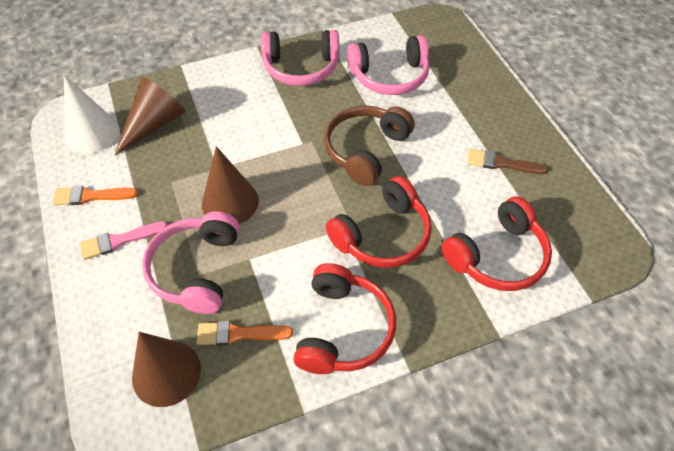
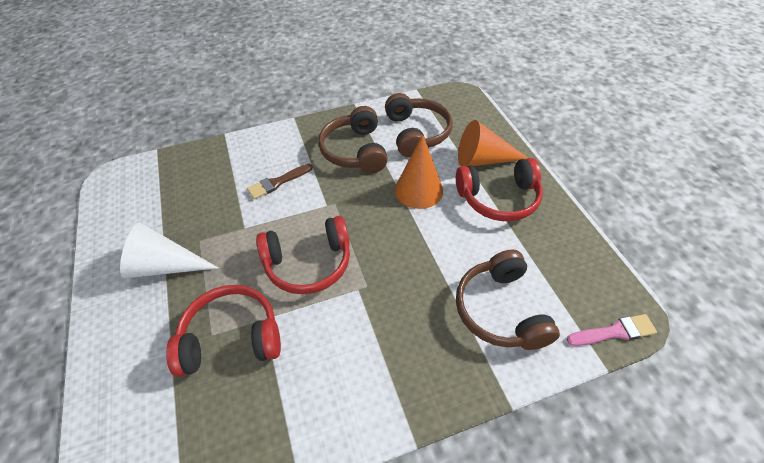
brown cone: 3 -> 0
brown headphones: 1 -> 3
orange brush: 2 -> 0
orange cone: 0 -> 2
pink headphones: 3 -> 0

